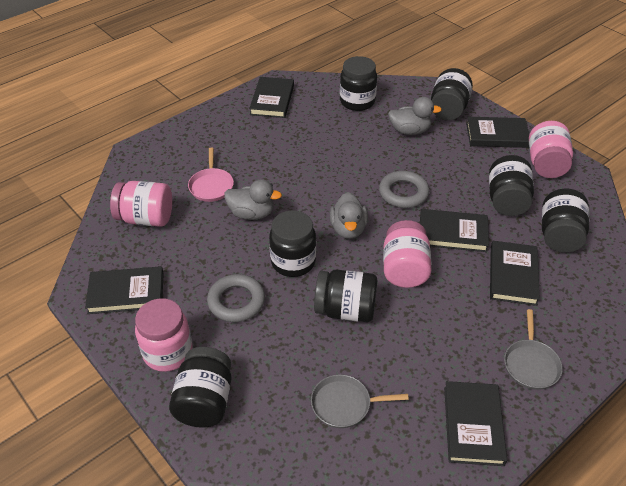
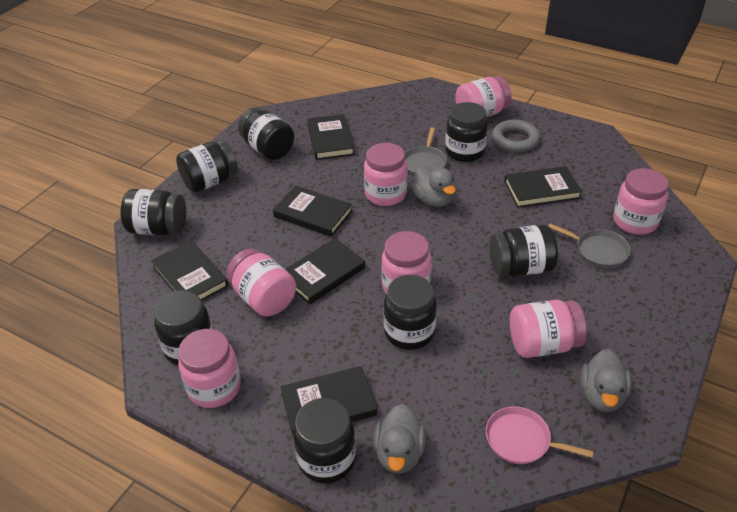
black jar: 7 -> 8
grey ring: 2 -> 1
pink jar: 4 -> 7

